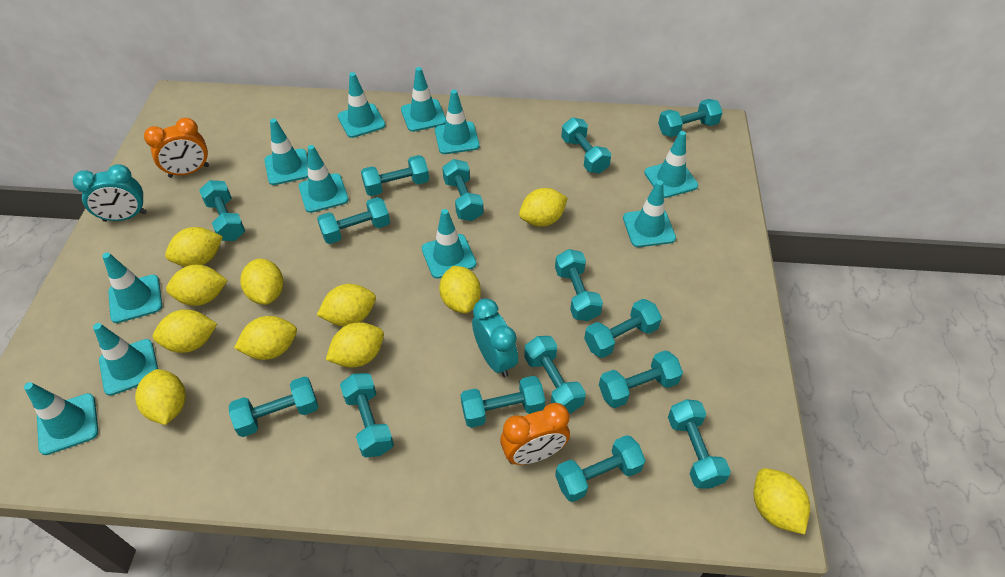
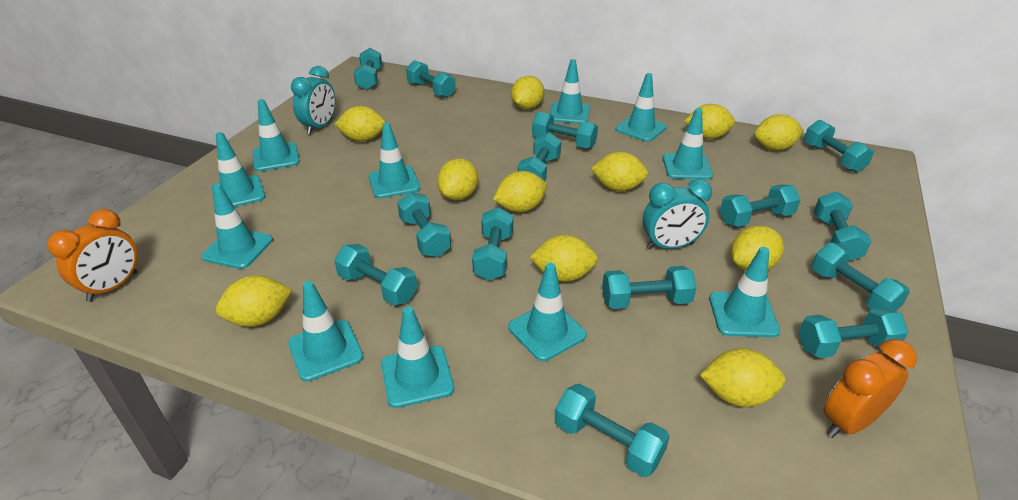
turquoise dumbbell: 15 -> 14

